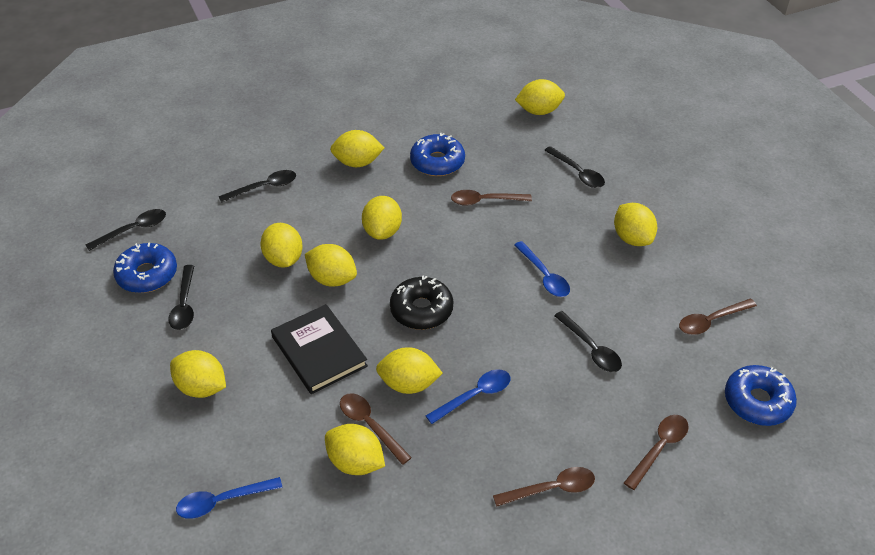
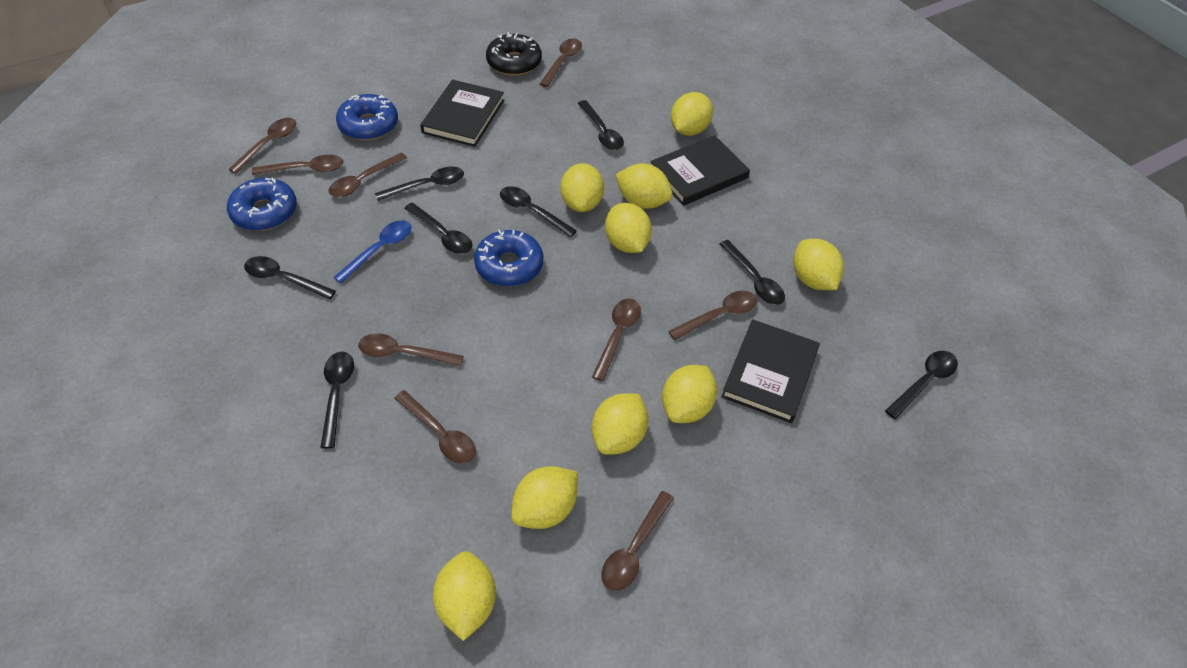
black book: 1 -> 3
black spoon: 5 -> 8
blue spoon: 3 -> 1
brown spoon: 5 -> 9

